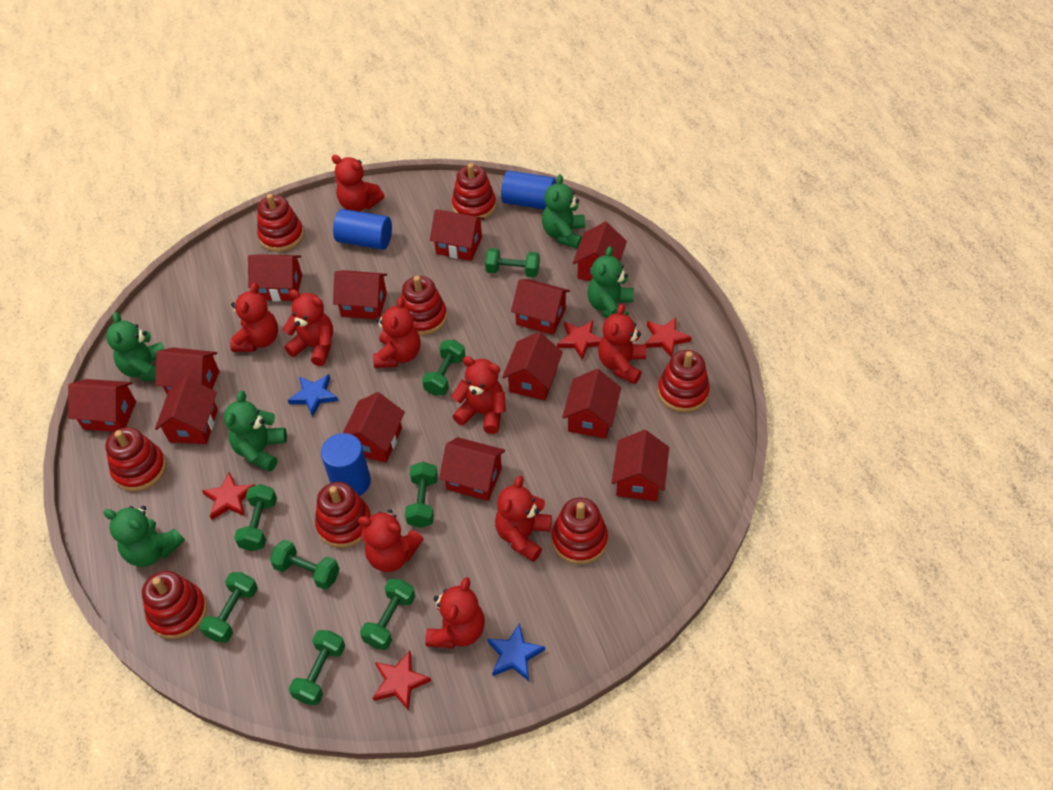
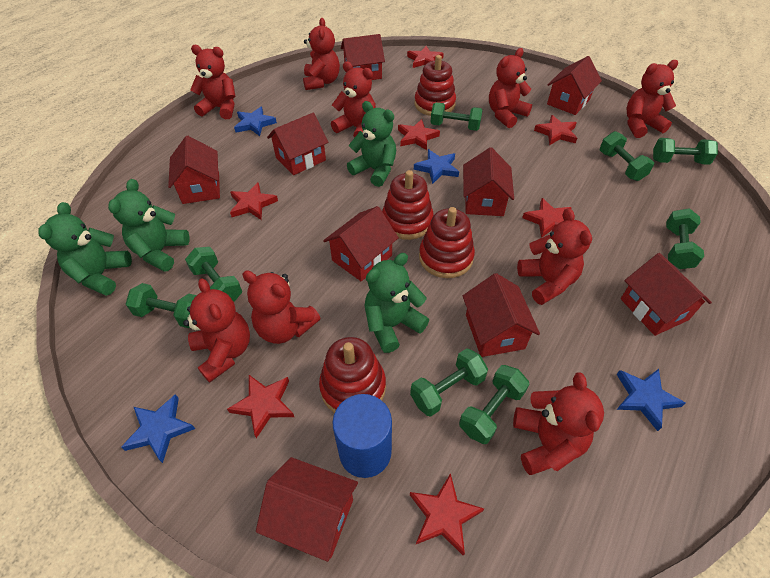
blue cylinder: 3 -> 1
blue star: 2 -> 4
green teddy bear: 5 -> 4
red house: 13 -> 9
red stacking toy: 8 -> 4
red star: 4 -> 7

